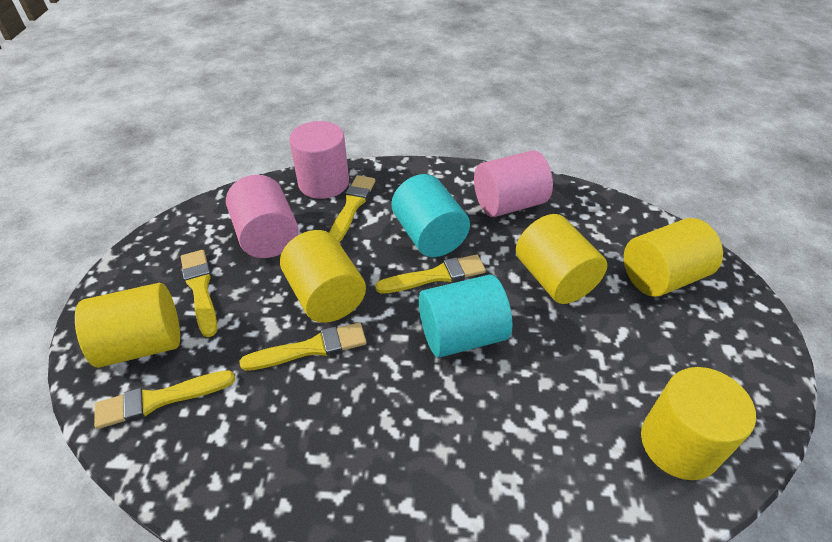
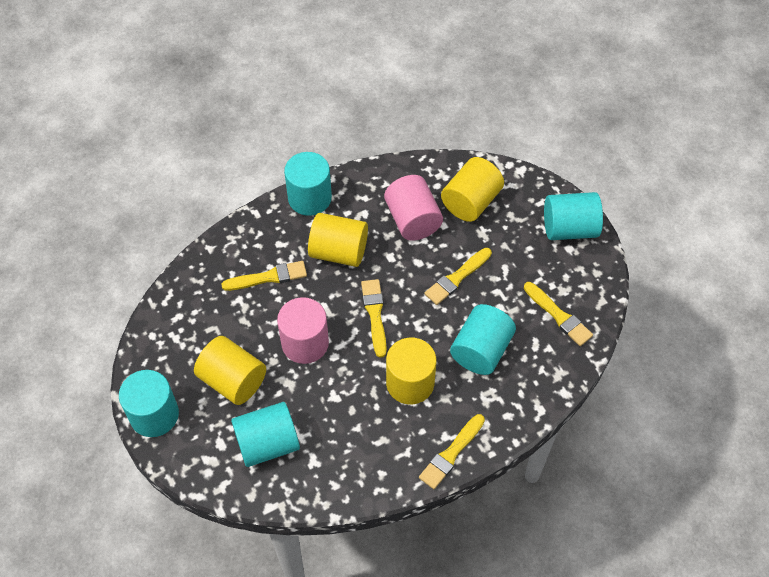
pink cylinder: 3 -> 2
turquoise cylinder: 2 -> 5
yellow cylinder: 5 -> 4

